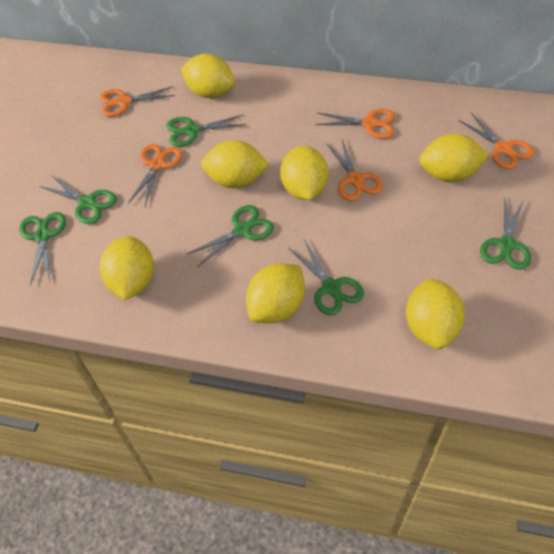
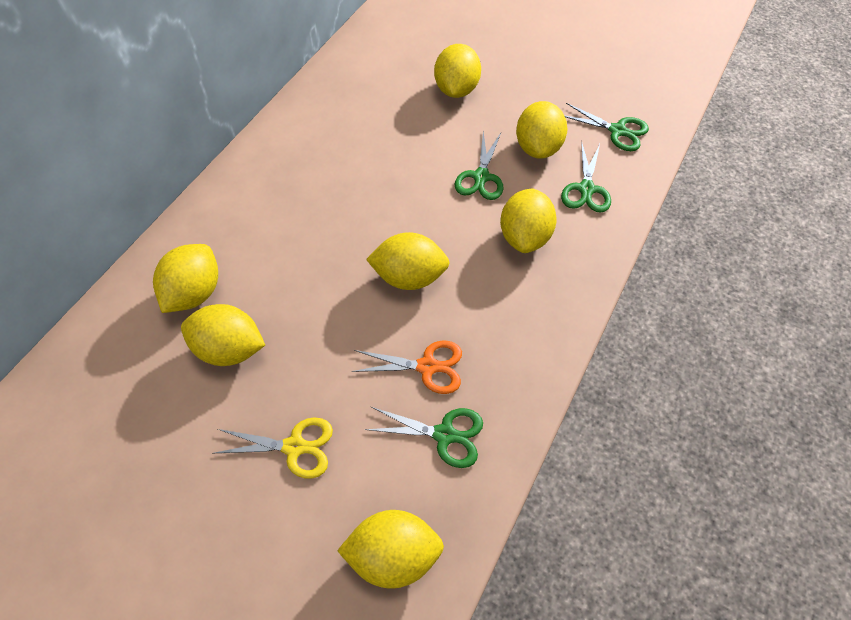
green scissors: 6 -> 4
orange scissors: 5 -> 1
yellow scissors: 0 -> 1

